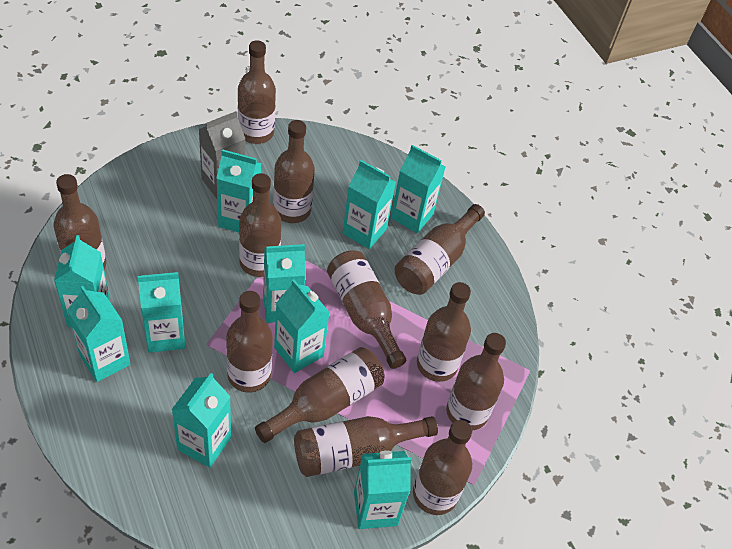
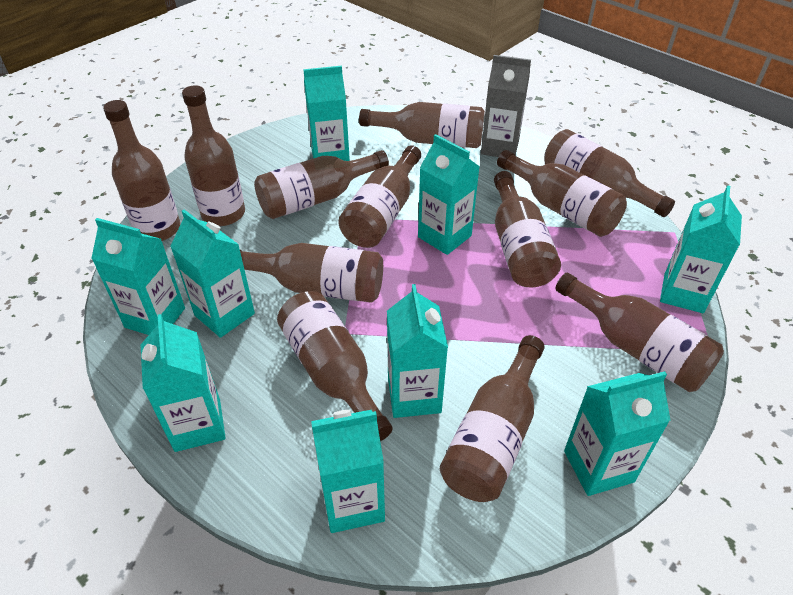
turquoise carton: 10 -> 9

